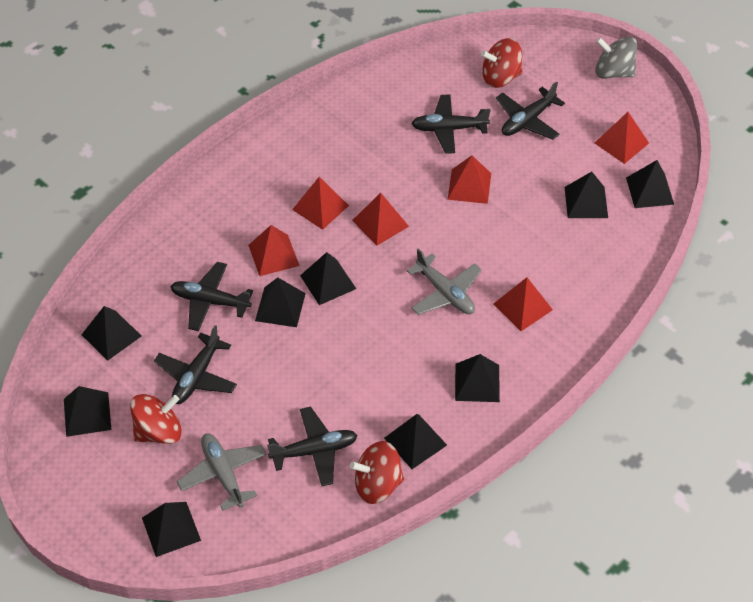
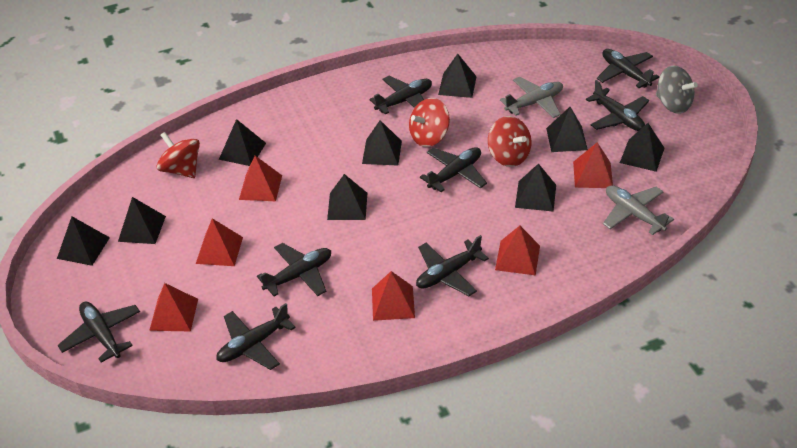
black plane: 5 -> 8

